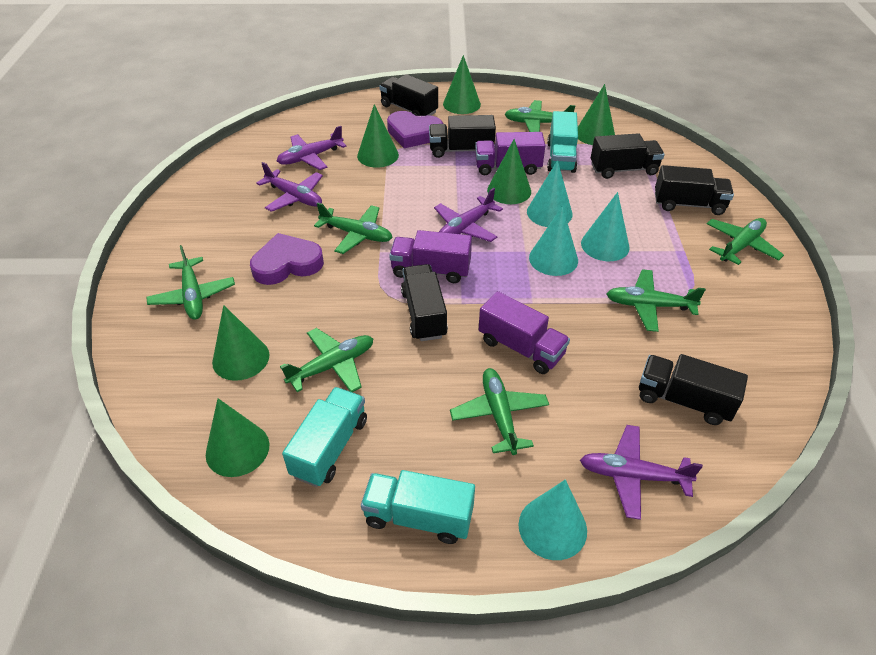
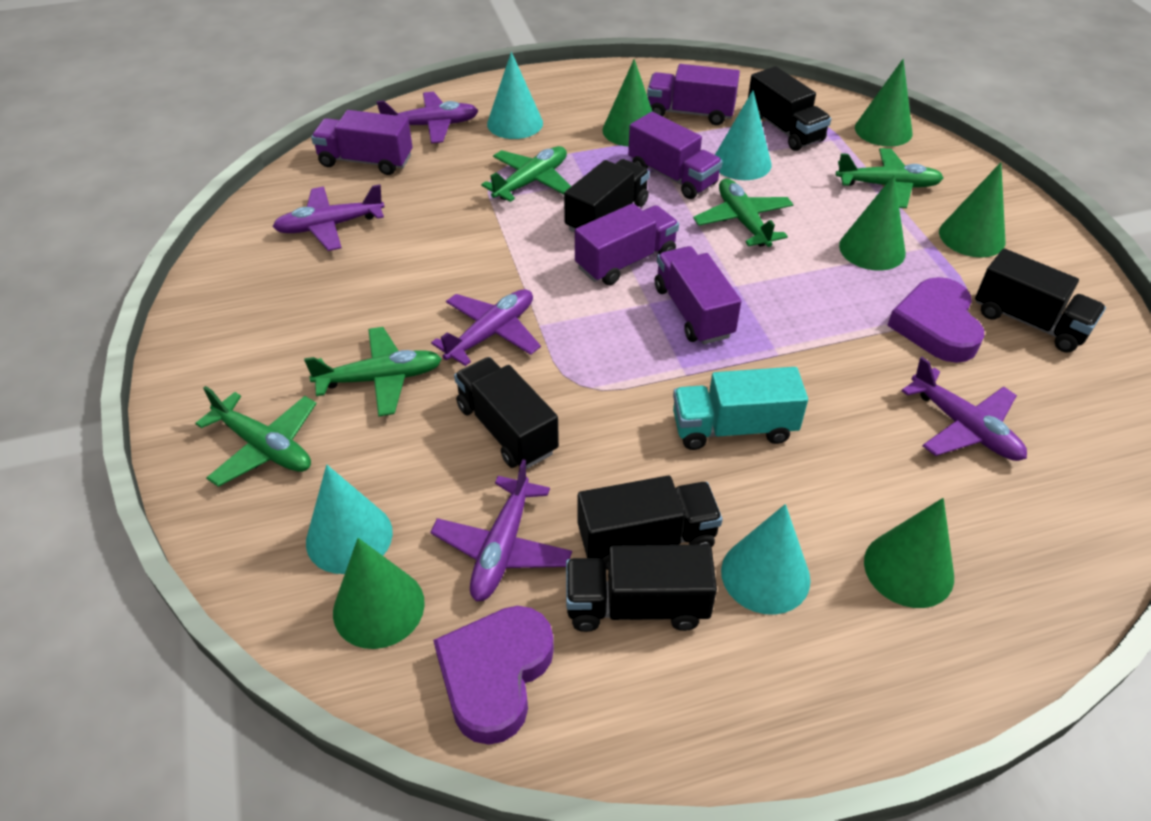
green plane: 7 -> 5
purple plane: 4 -> 5
purple truck: 3 -> 5
turquoise truck: 3 -> 1

